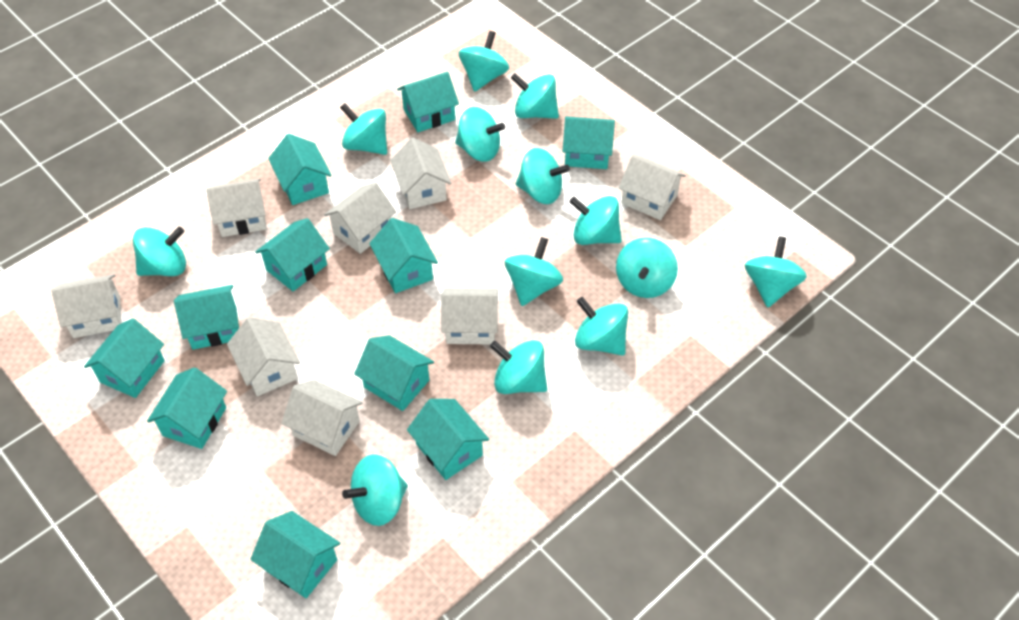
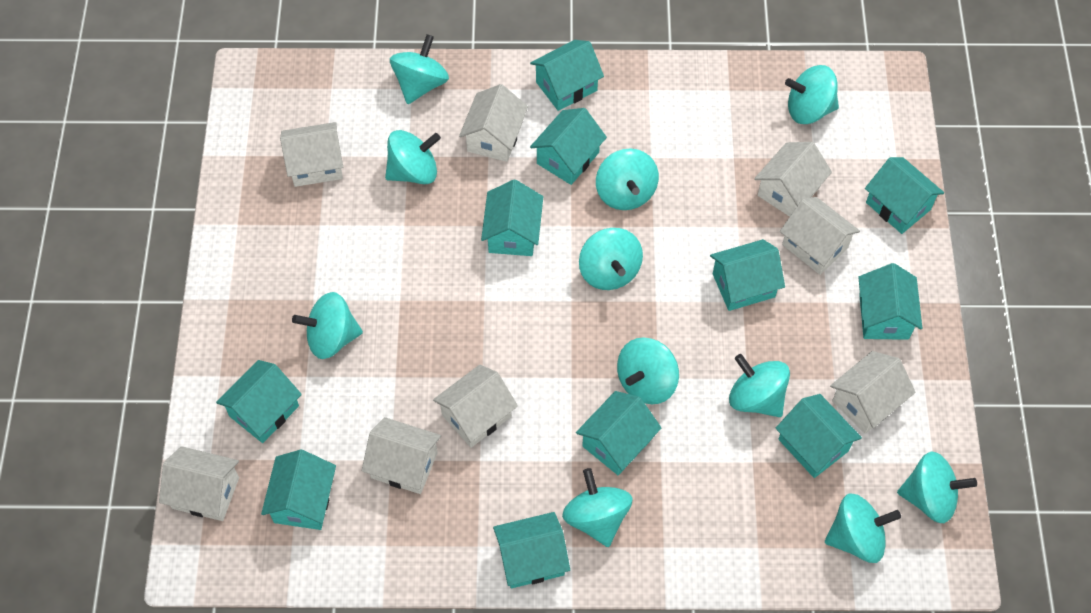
turquoise spinning top: 13 -> 11

